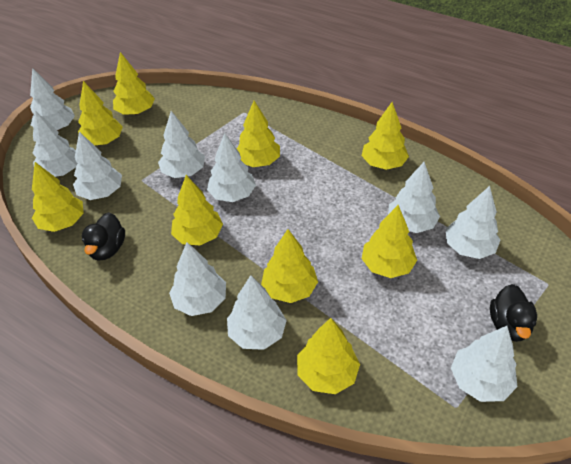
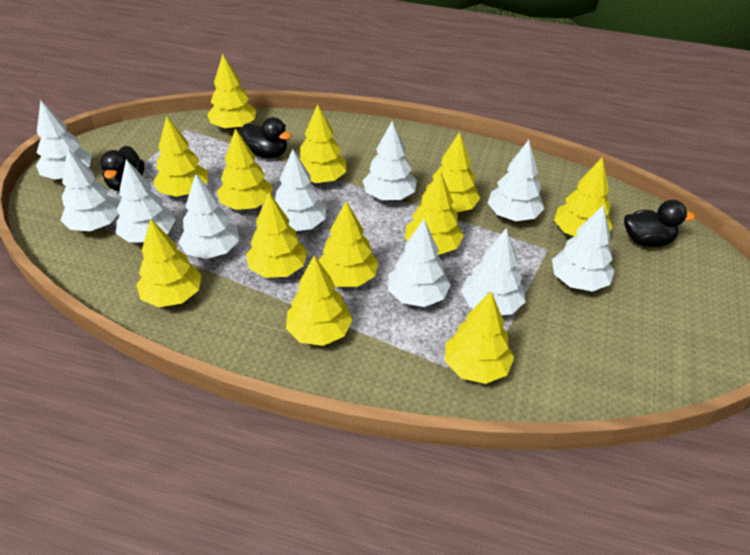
black duck: 2 -> 3
yellow tree: 9 -> 12

